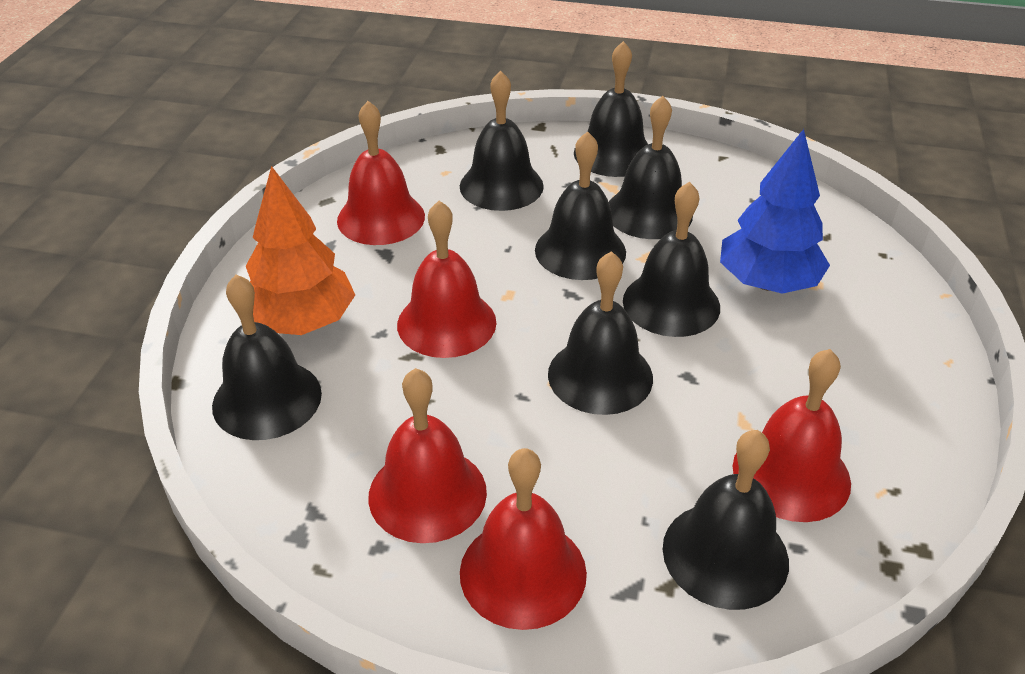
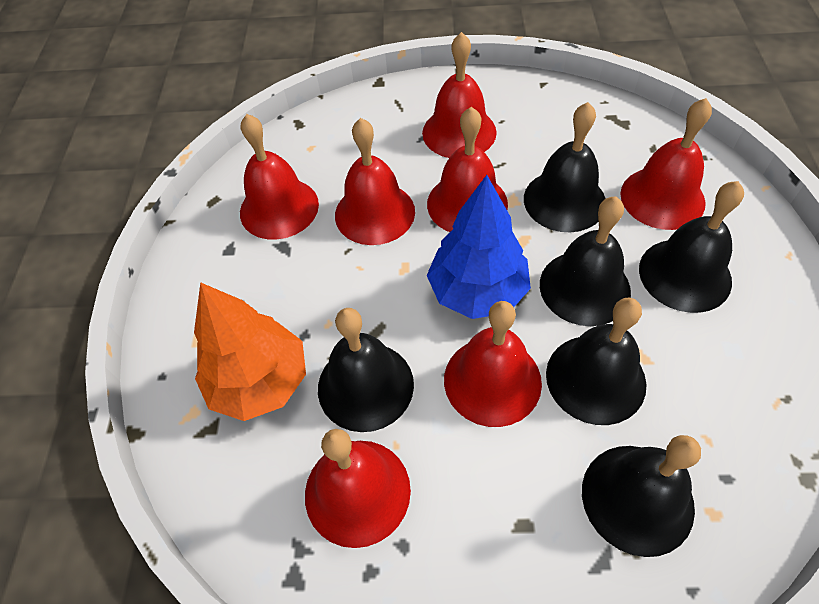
black bell: 8 -> 6
red bell: 5 -> 7

